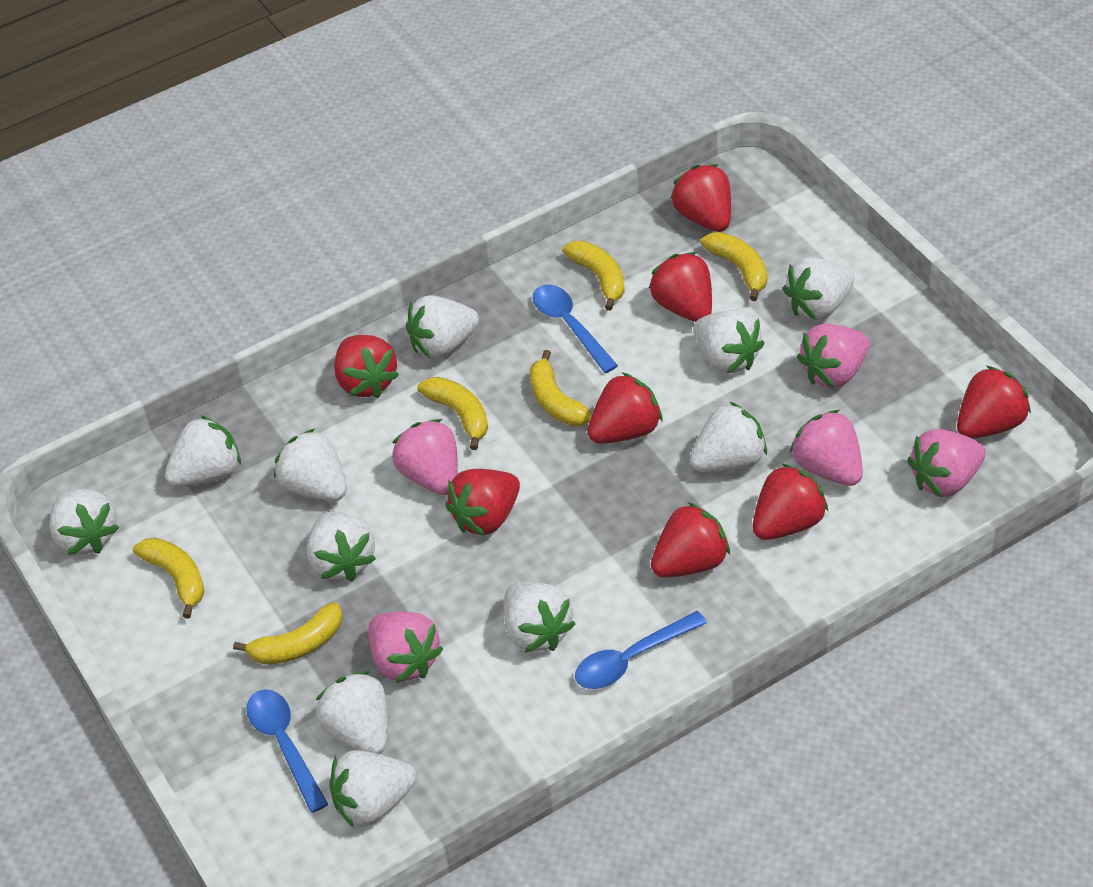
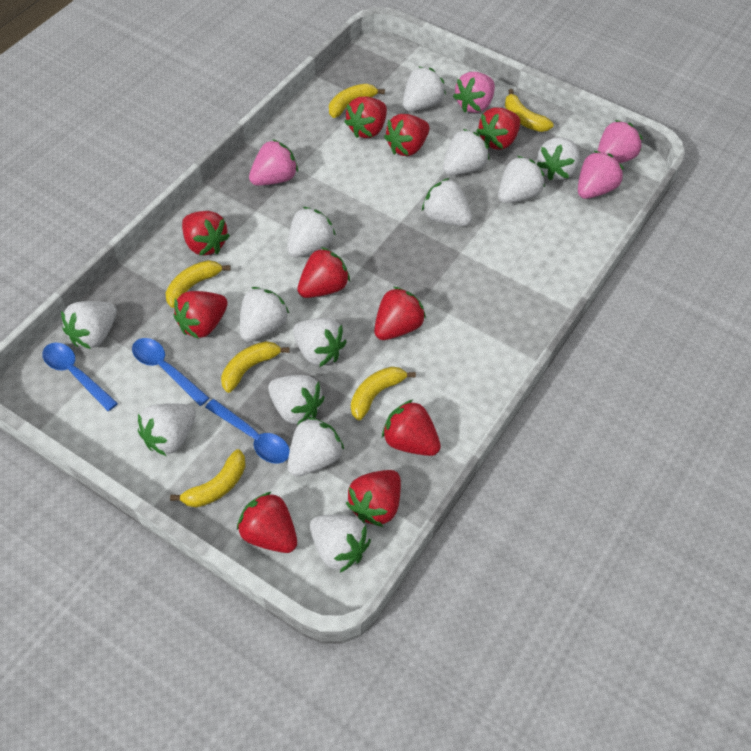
pink strawberry: 5 -> 4
red strawberry: 8 -> 10
white strawberry: 11 -> 13

